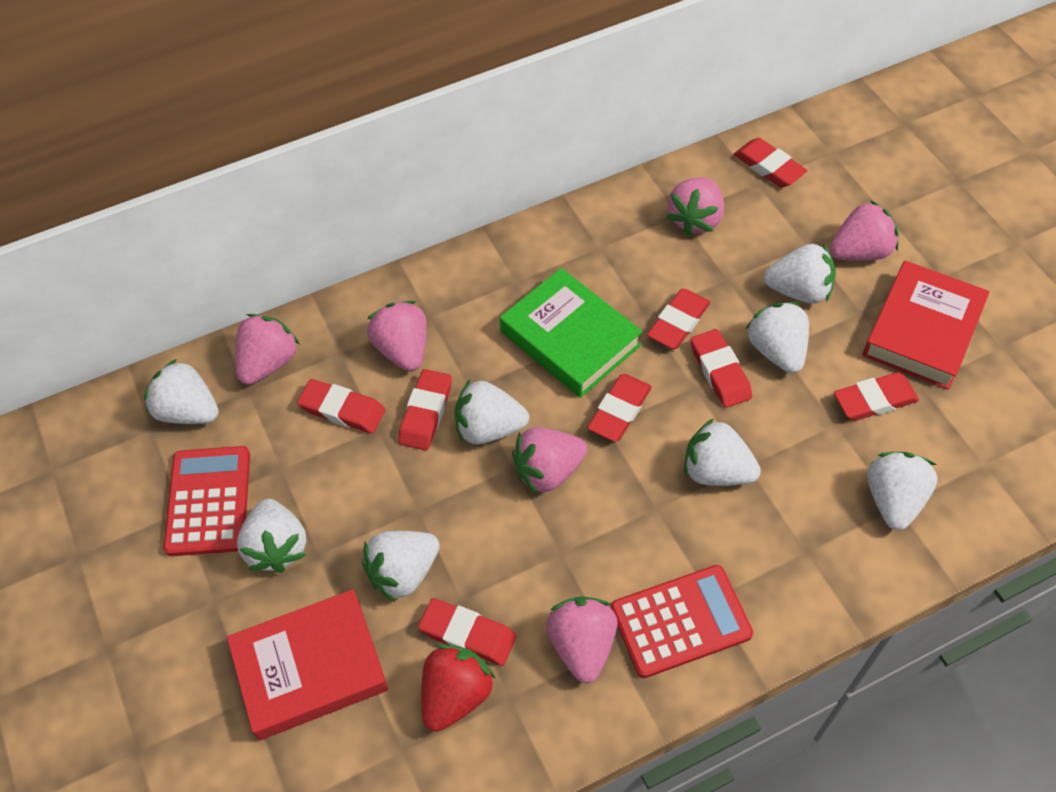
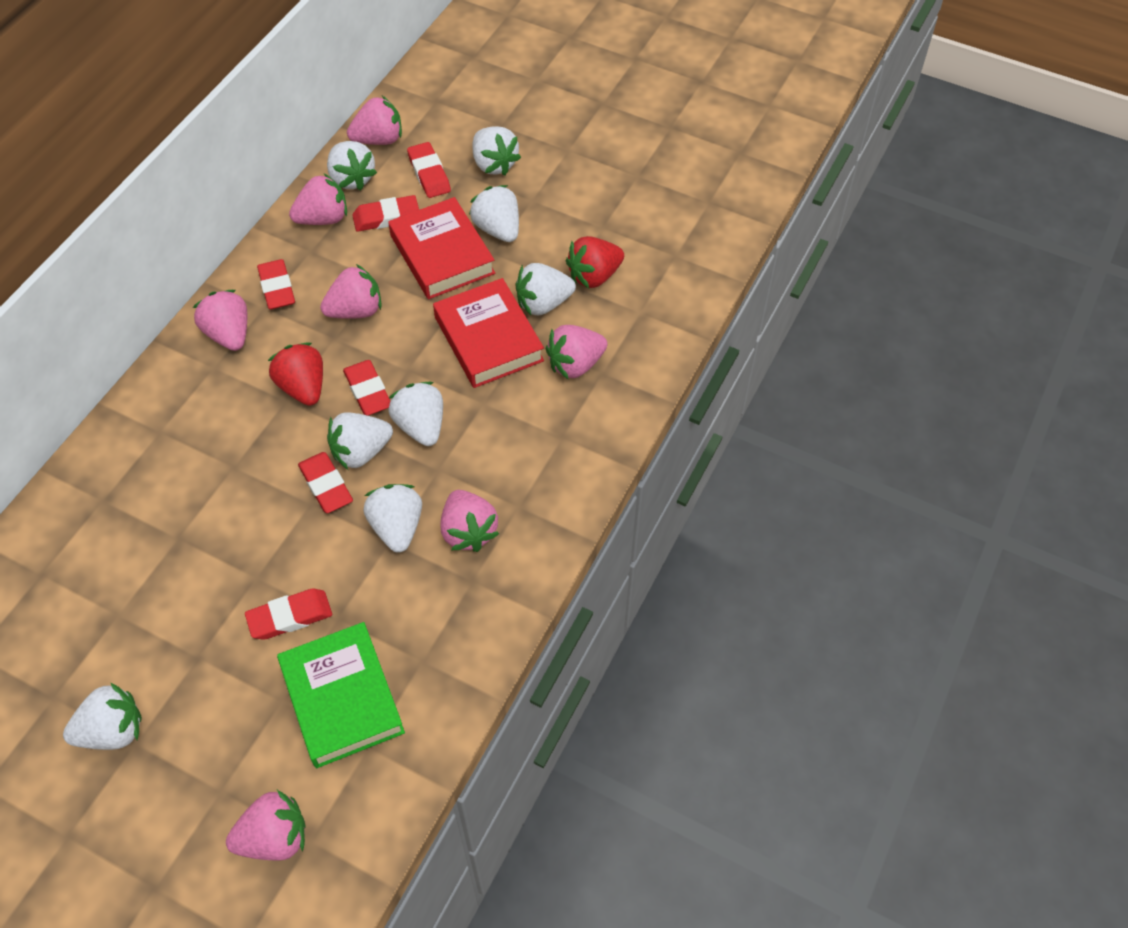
pink strawberry: 6 -> 7
red calculator: 2 -> 0
red eraser: 8 -> 6
red strawberry: 1 -> 2

